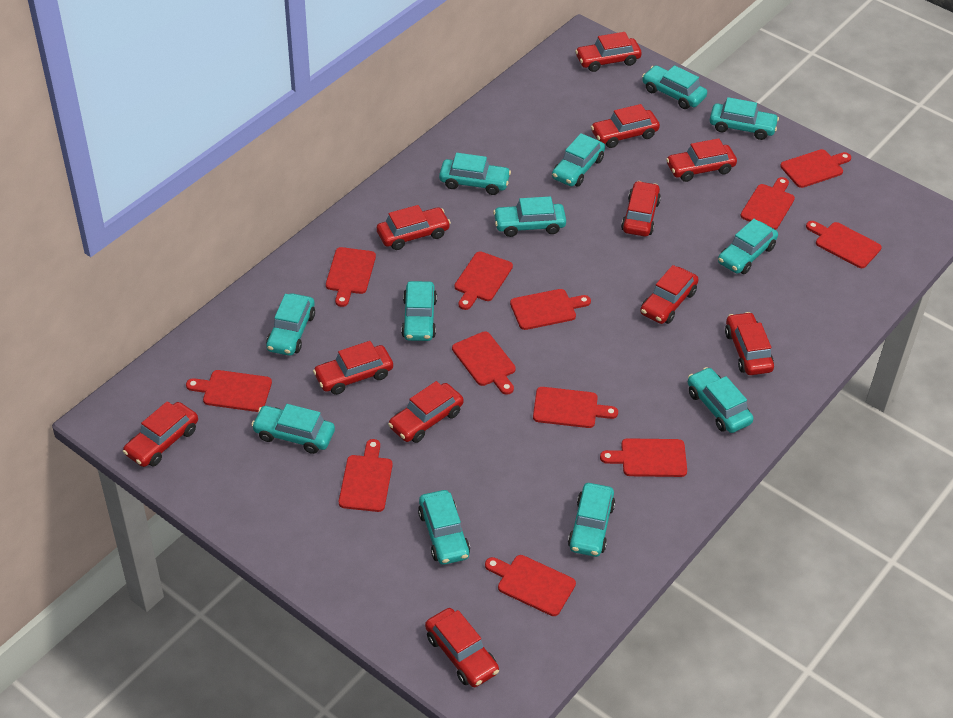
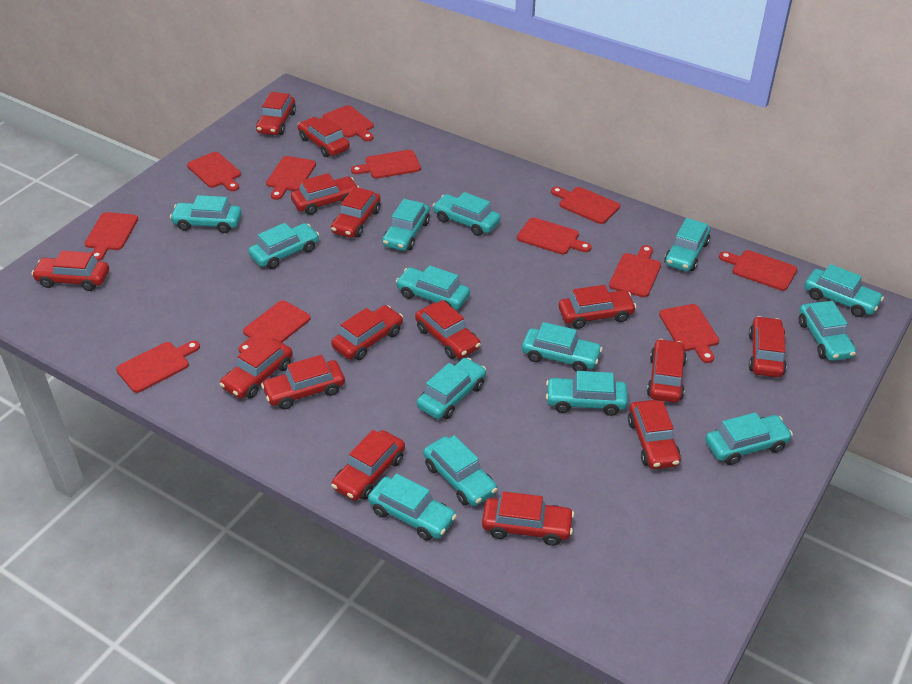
red car: 11 -> 15
turquoise car: 12 -> 14

